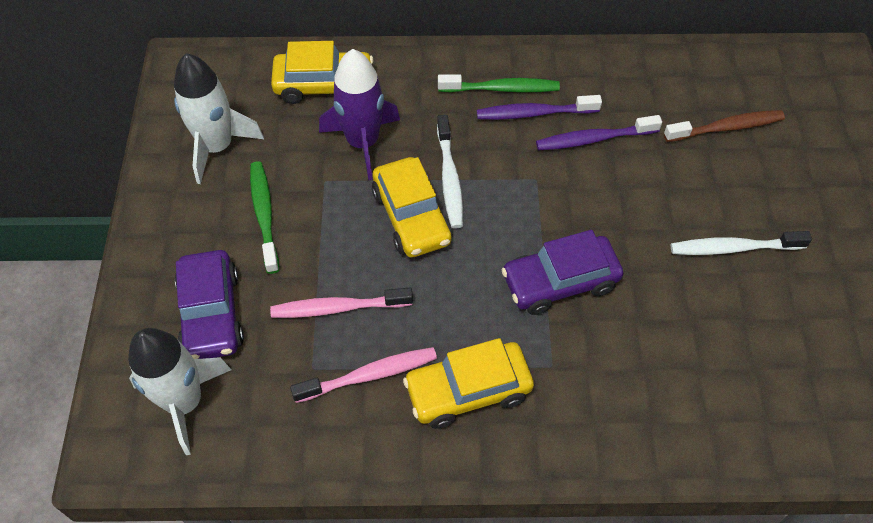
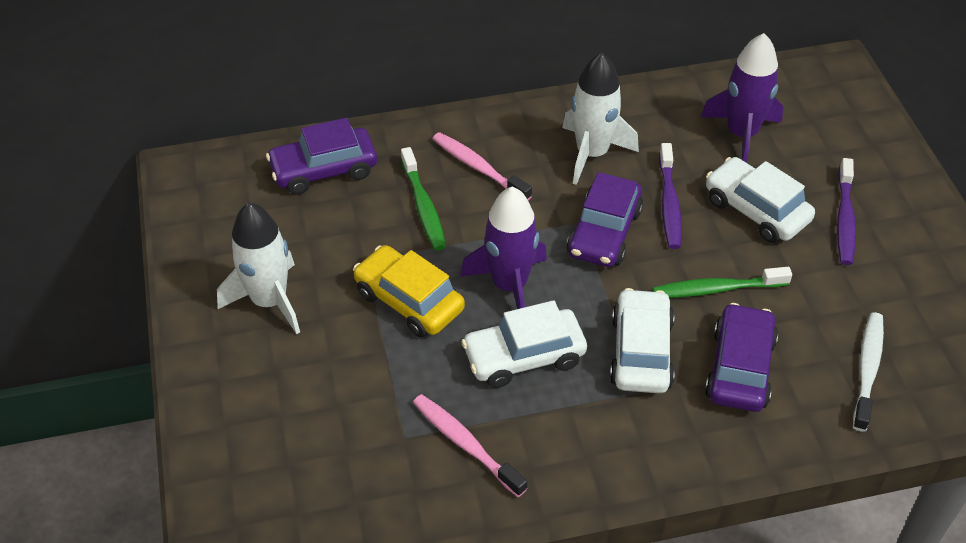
brown toothbrush: 1 -> 0
purple car: 2 -> 3
purple rocket: 1 -> 2
white car: 0 -> 3
white toothbrush: 2 -> 1
yellow car: 3 -> 1

